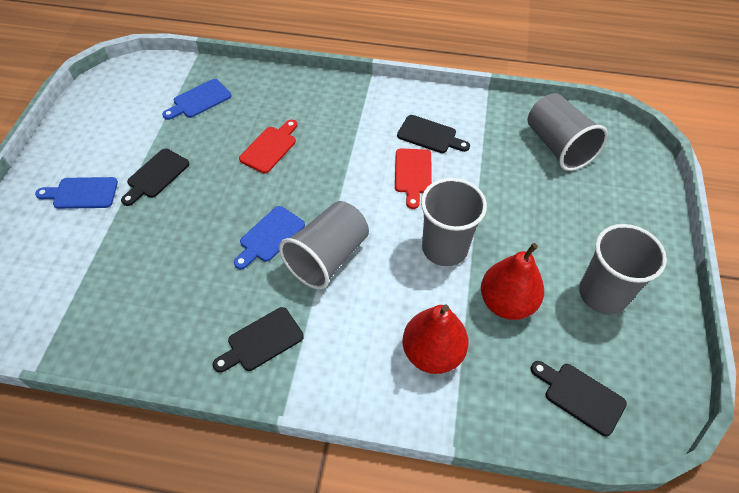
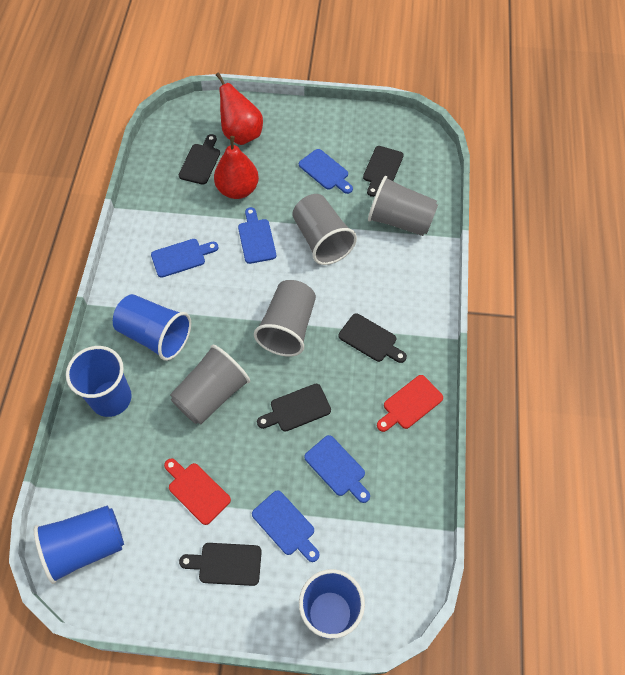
black cutting board: 4 -> 5
blue cup: 0 -> 4
blue cutting board: 3 -> 5

